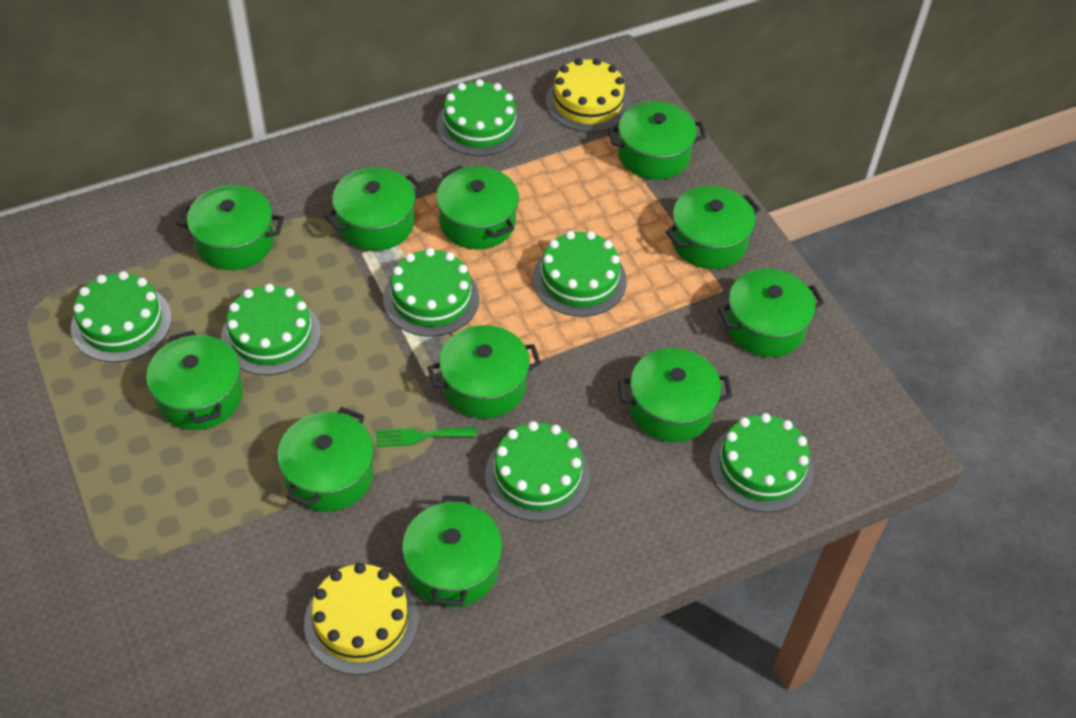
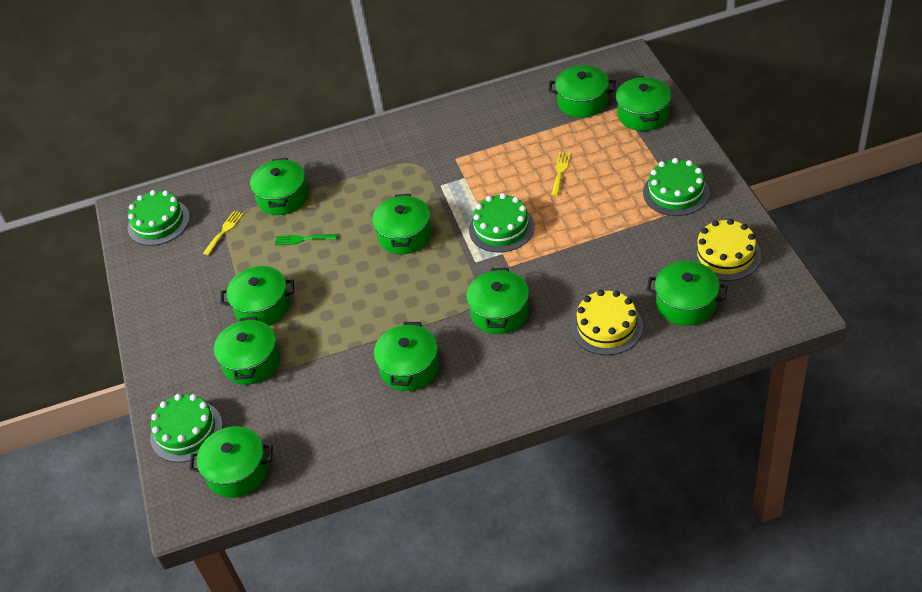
green cake: 7 -> 4
green pot: 11 -> 10
yellow fork: 0 -> 2

